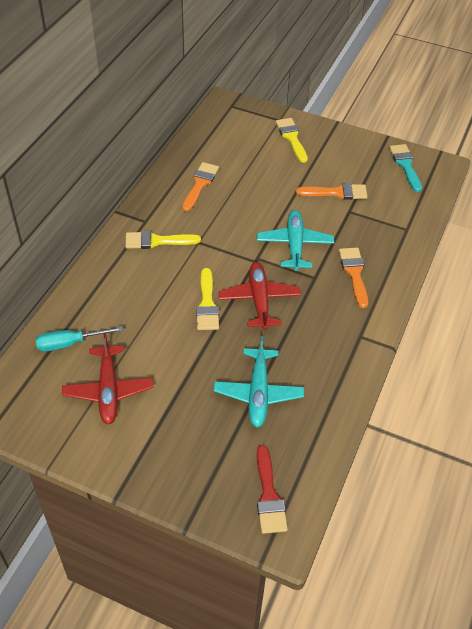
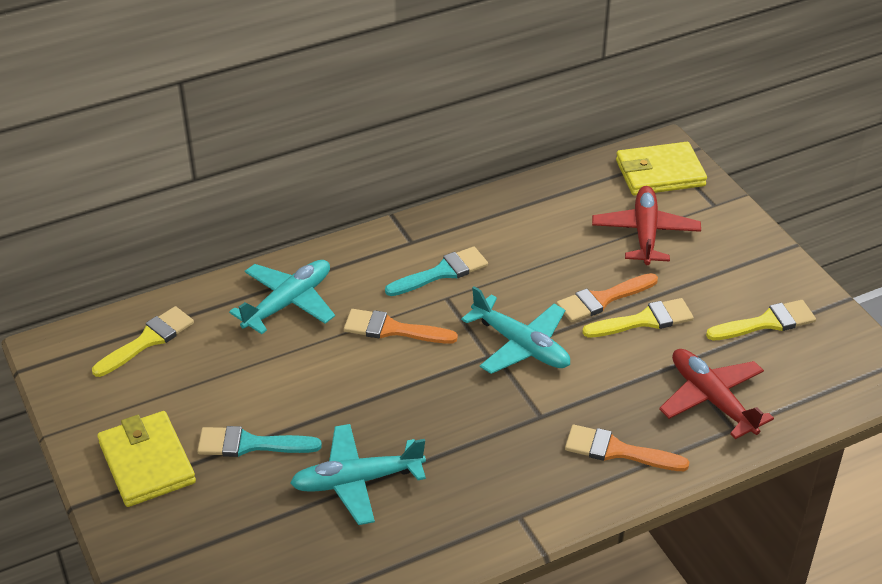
red brush: 1 -> 0
turquoise brush: 1 -> 2
turquoise plane: 2 -> 3
turquoise screwdriver: 1 -> 0
yellow wallet: 0 -> 2

